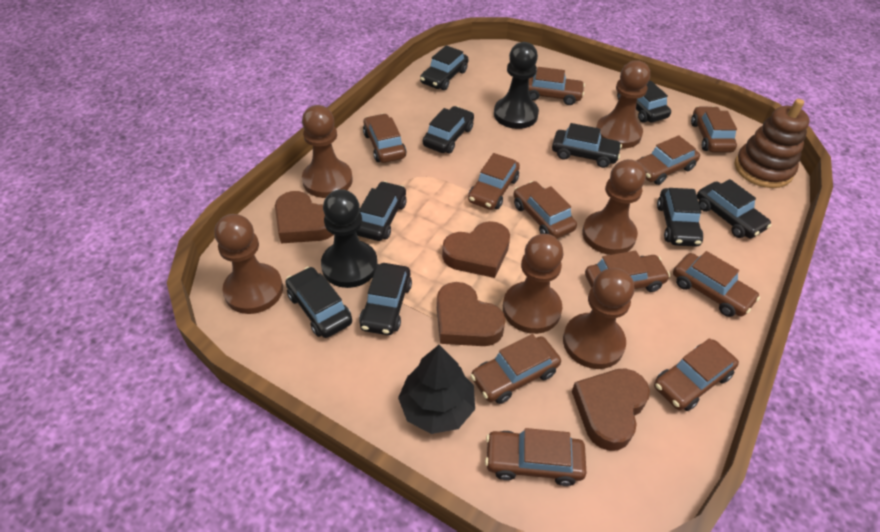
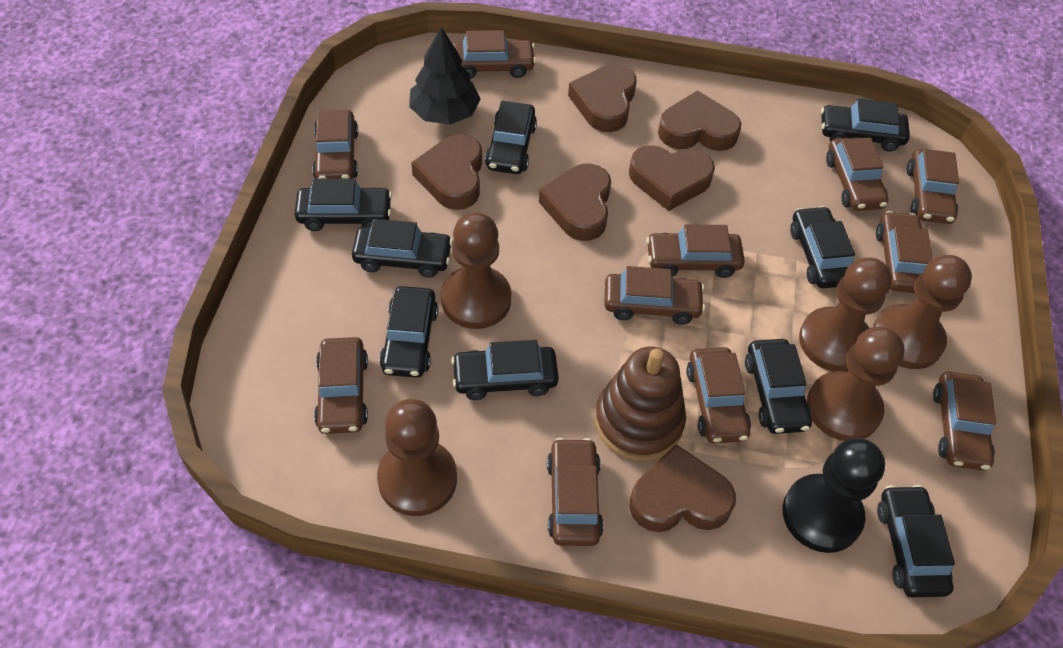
black pawn: 2 -> 1
brown heart: 4 -> 6
brown pawn: 6 -> 5

